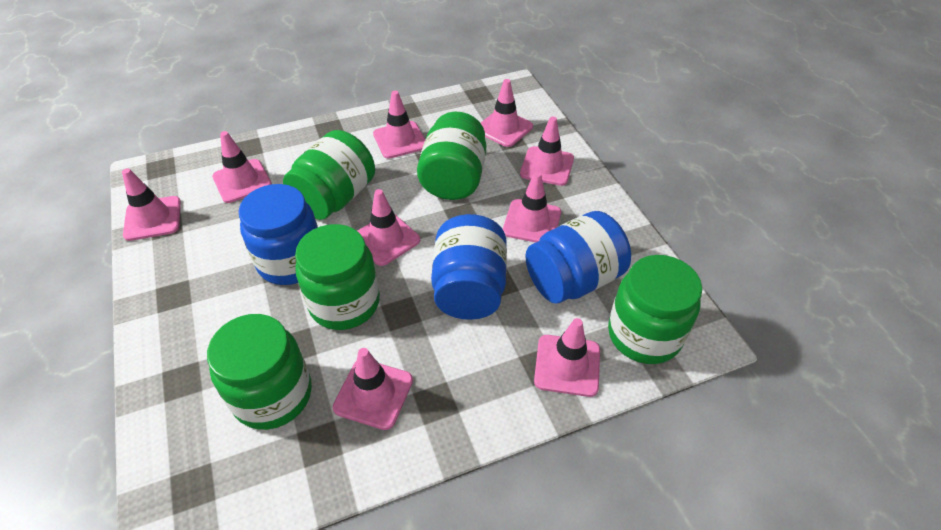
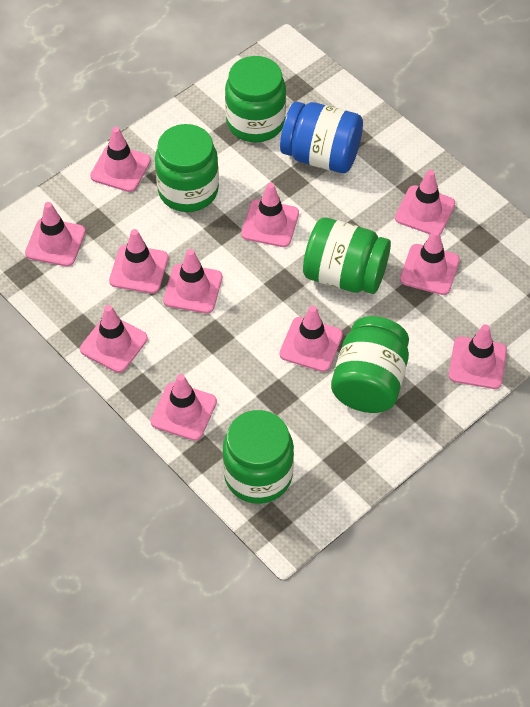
blue jar: 3 -> 1
pink traffic cone: 9 -> 11

